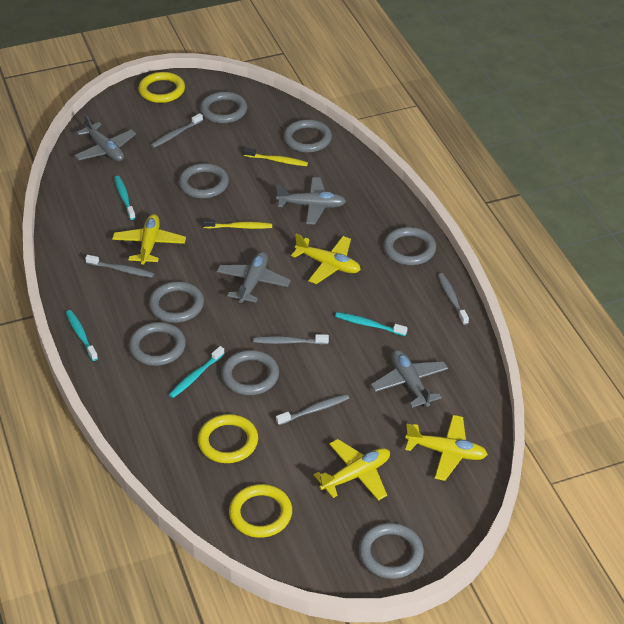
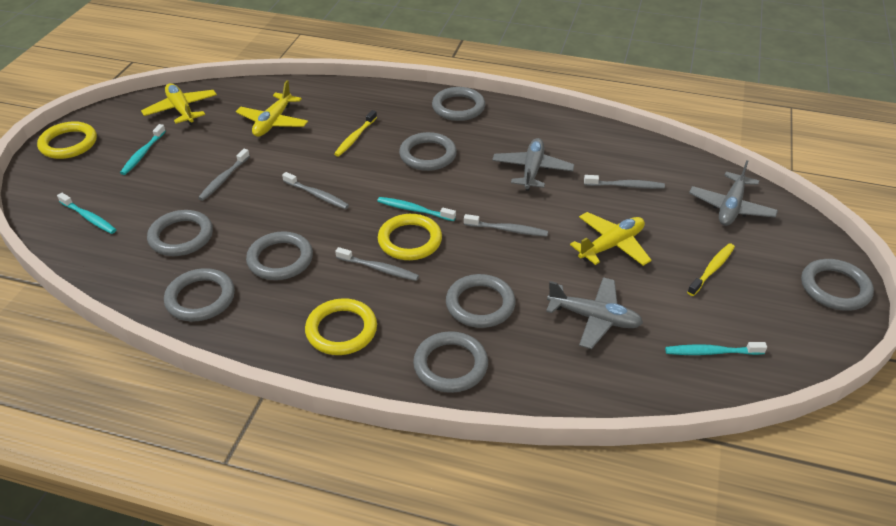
grey plane: 4 -> 3
yellow plane: 4 -> 3

